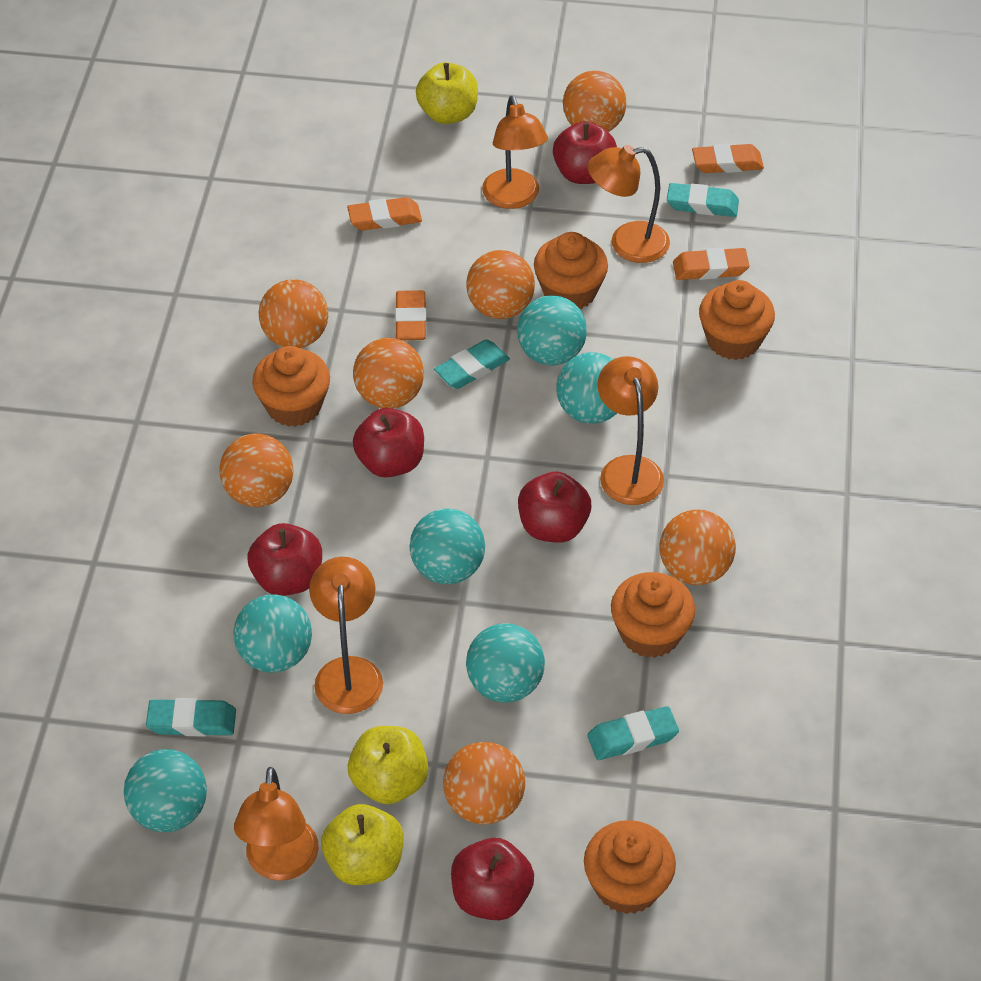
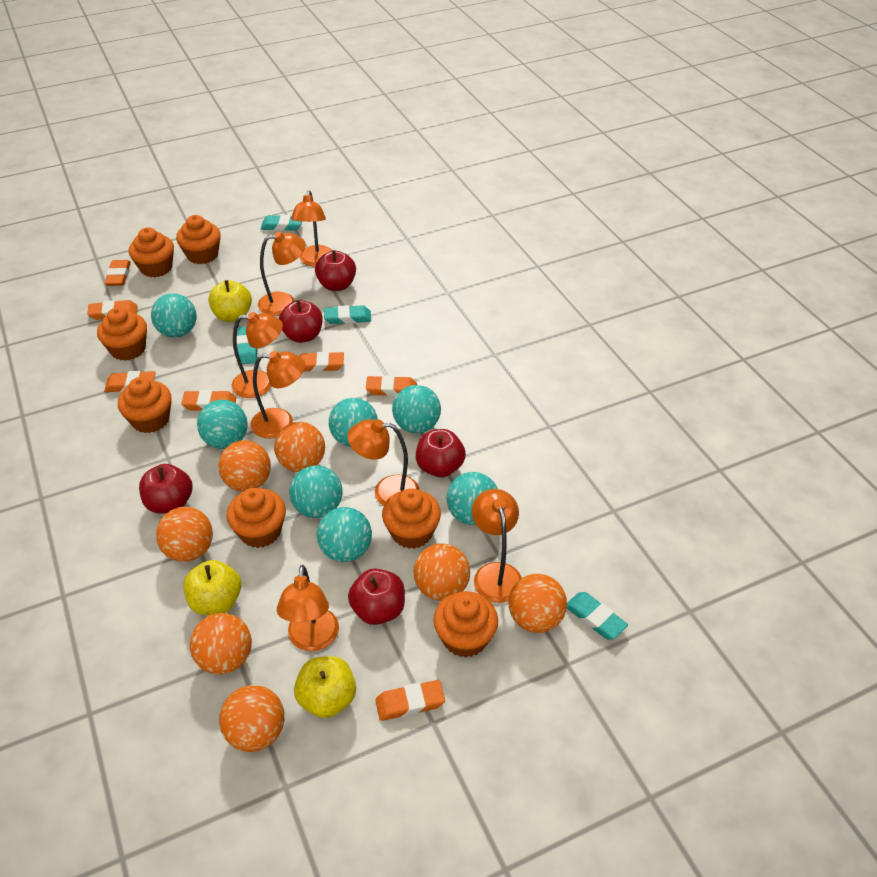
orange cupcake: 5 -> 7
orange eraser: 4 -> 7
orange lamp: 5 -> 7
turquoise ball: 6 -> 7

